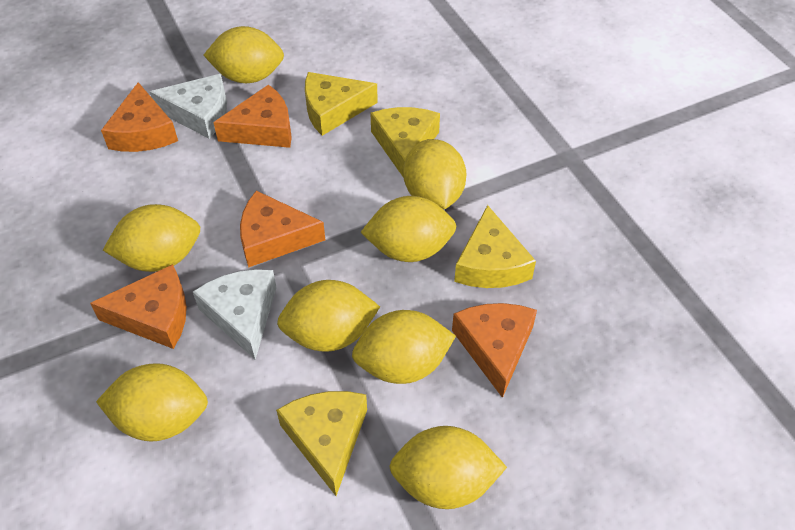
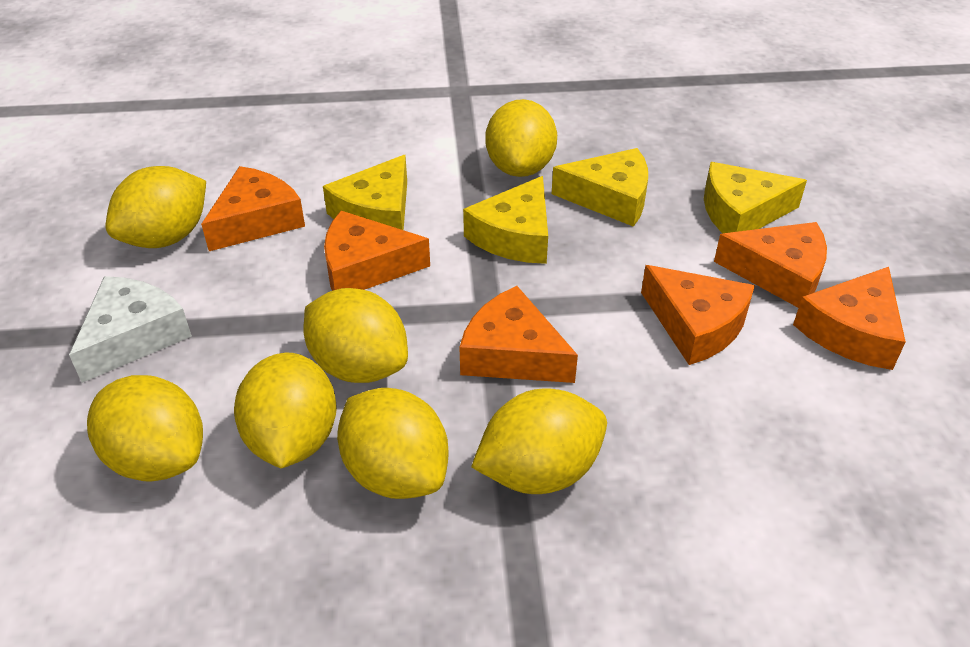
orange cheese: 5 -> 6
white cheese: 2 -> 1
yellow lemon: 8 -> 7

